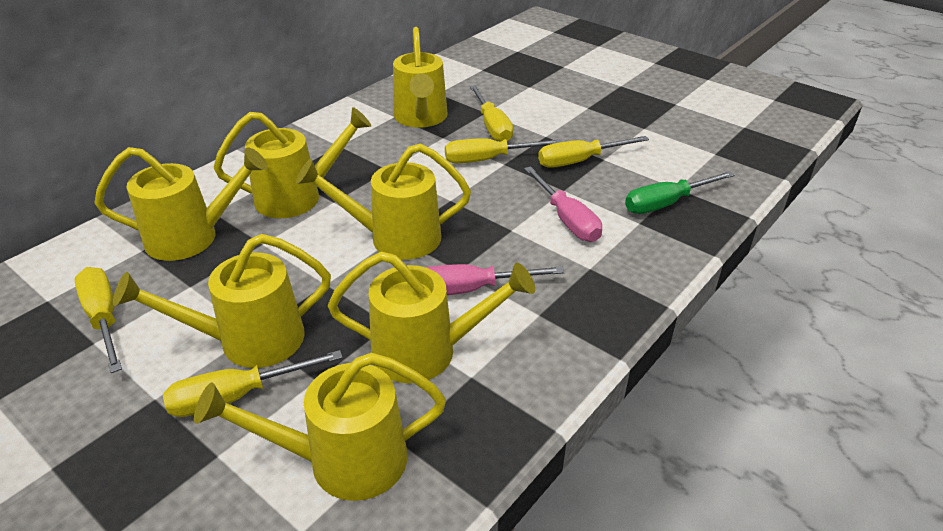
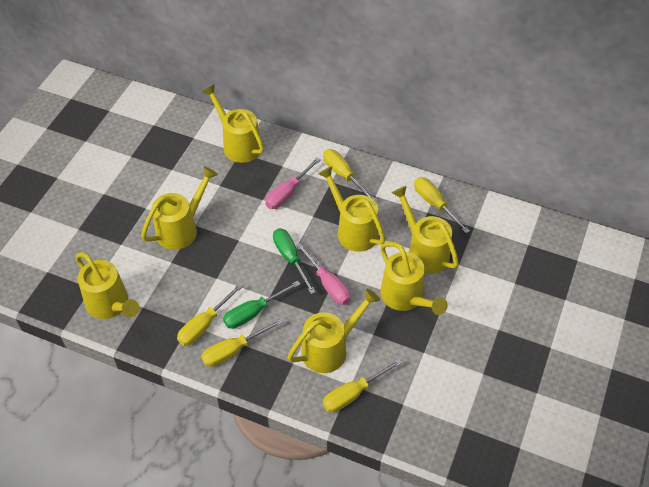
green screwdriver: 1 -> 2

